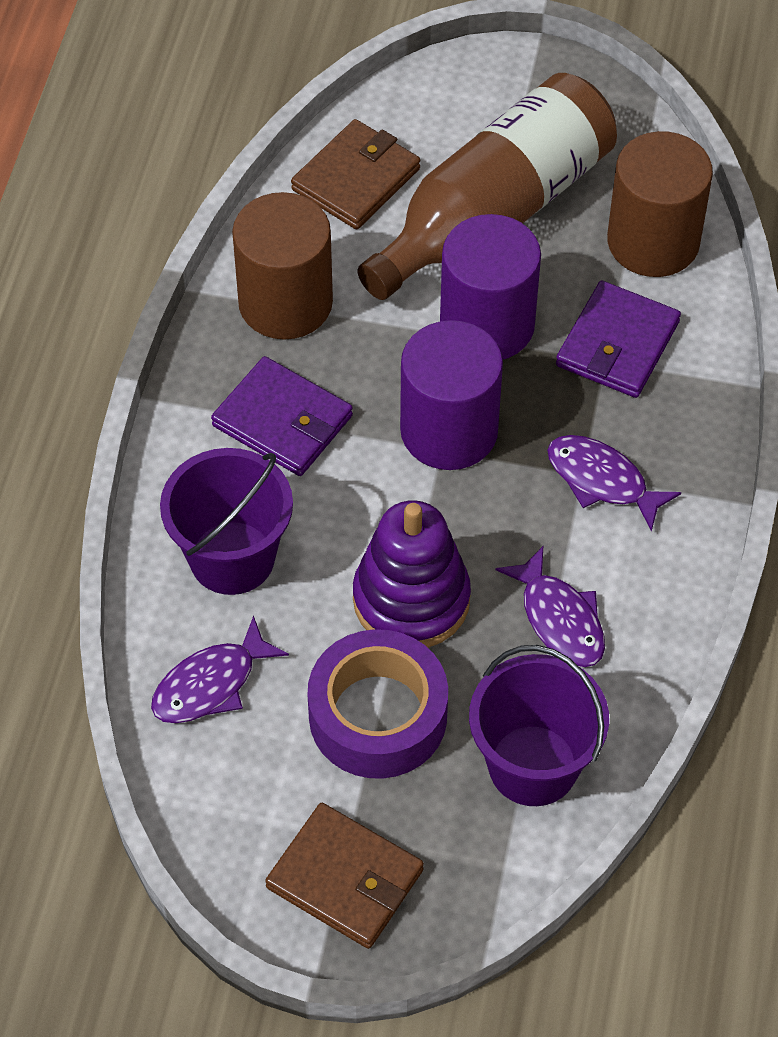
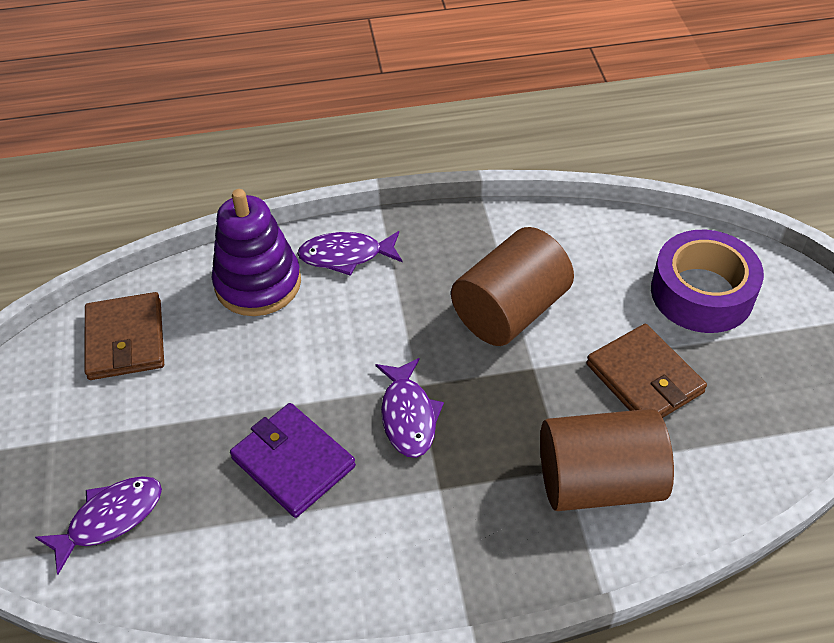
brown bottle: 1 -> 0
purple bucket: 2 -> 0
purple cylinder: 2 -> 0
purple wallet: 2 -> 1

